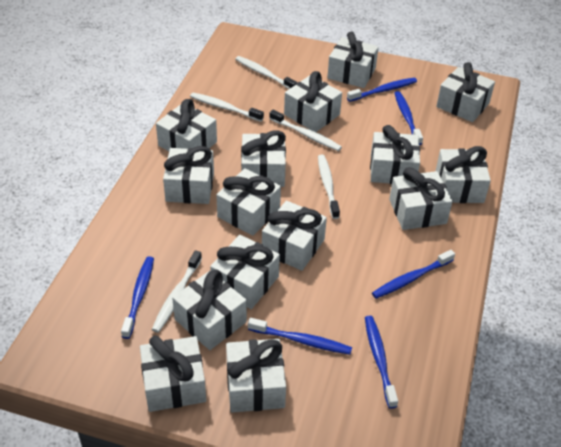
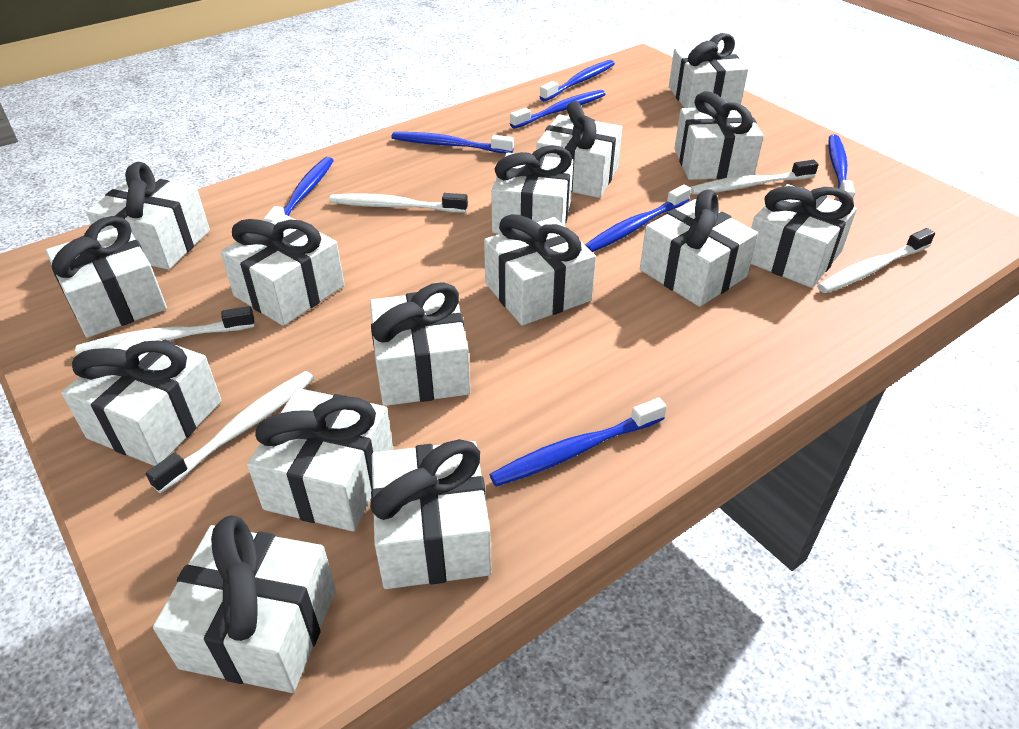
blue toothbrush: 6 -> 7

